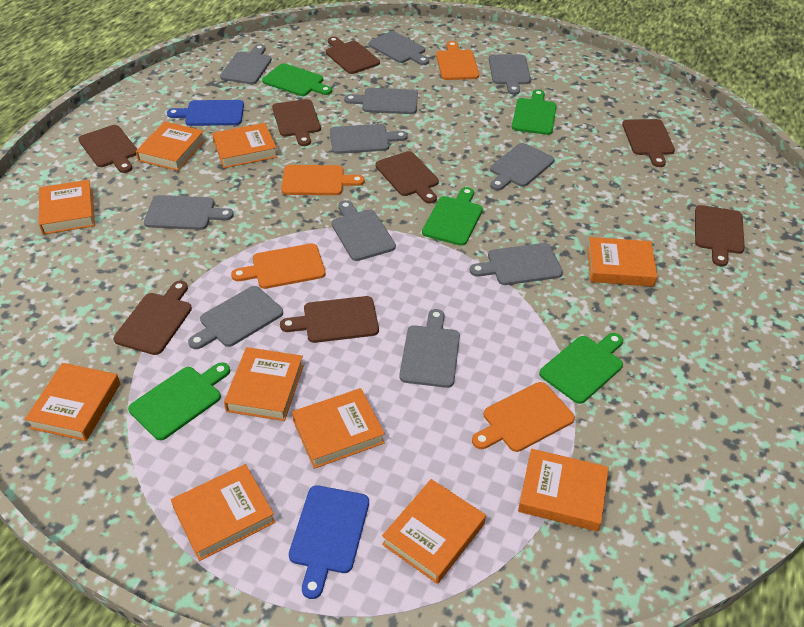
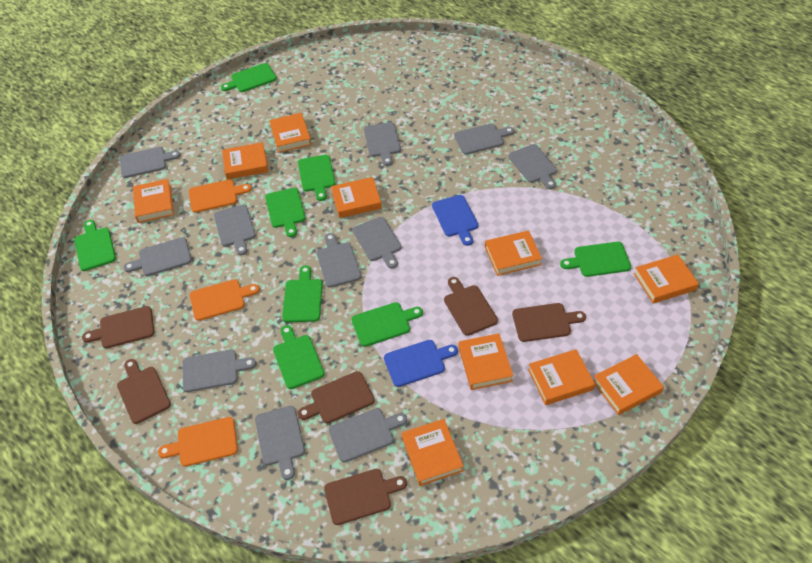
brown cutting board: 8 -> 6
green cutting board: 5 -> 8
orange cutting board: 4 -> 3

